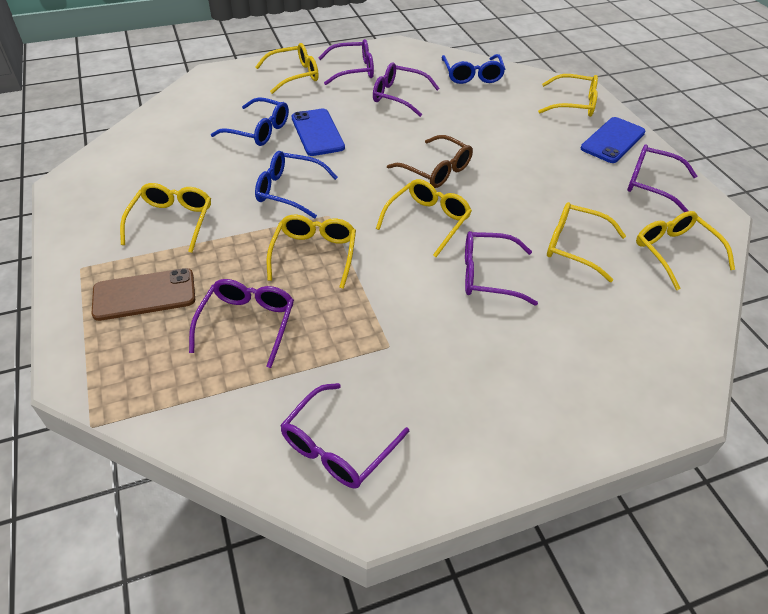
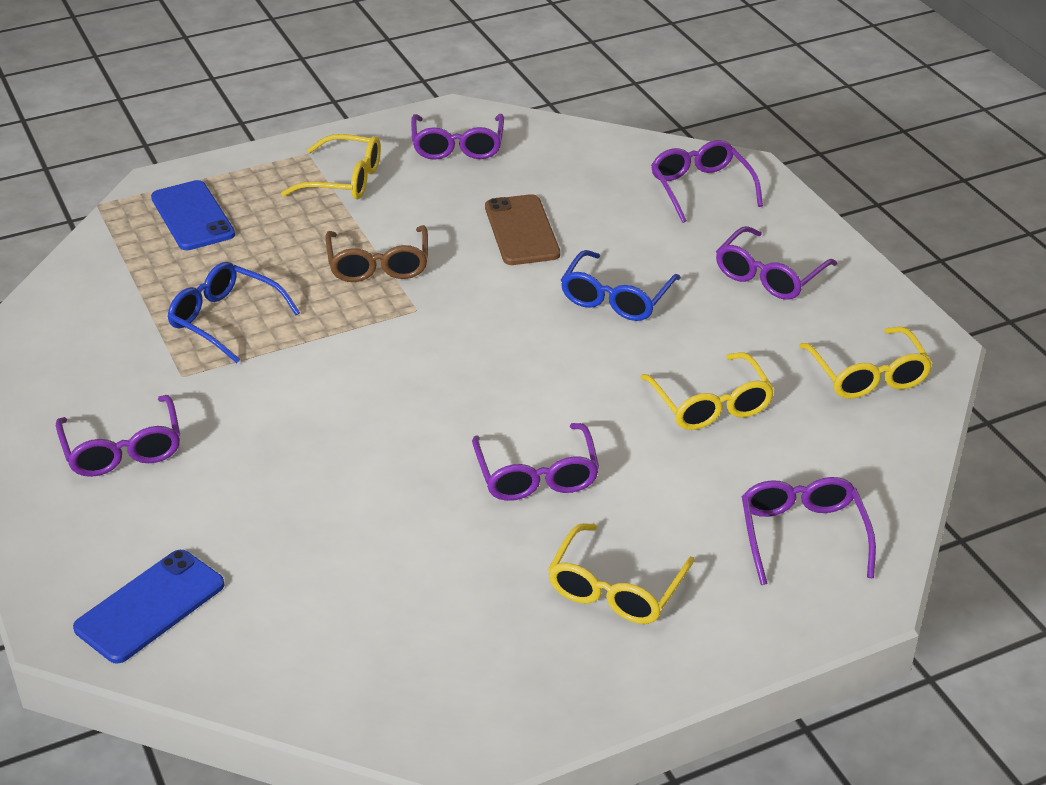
blue glasses: 3 -> 2
yellow glasses: 7 -> 4

